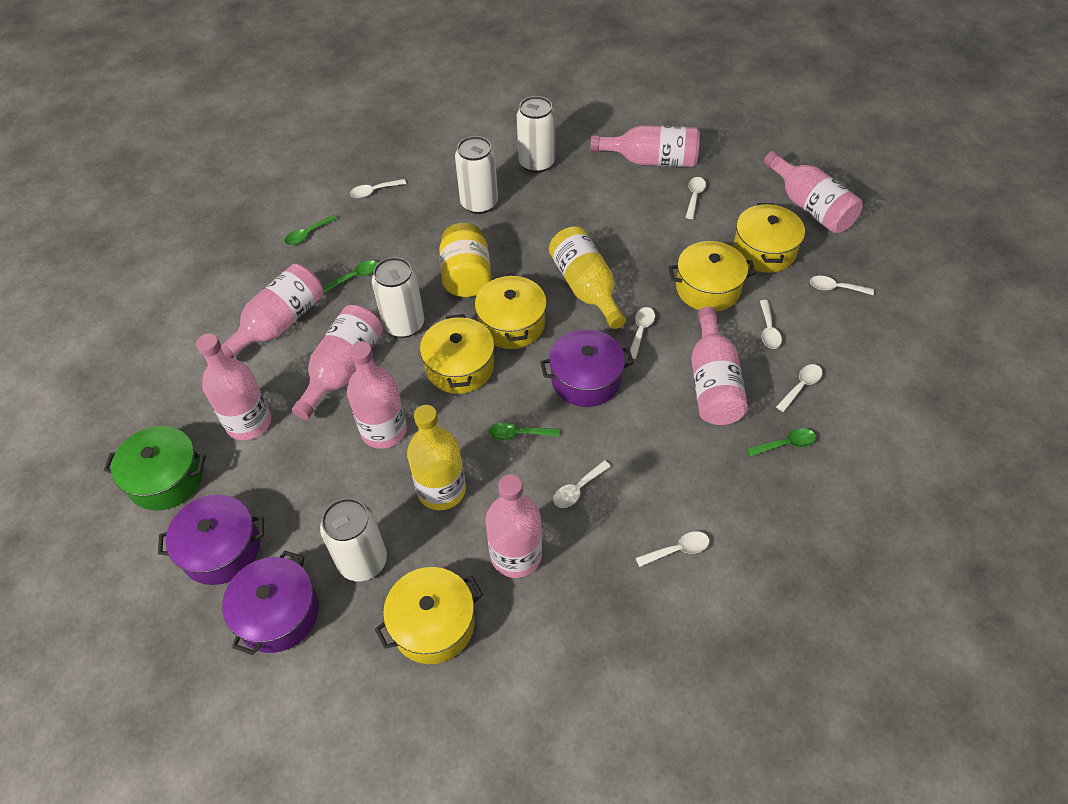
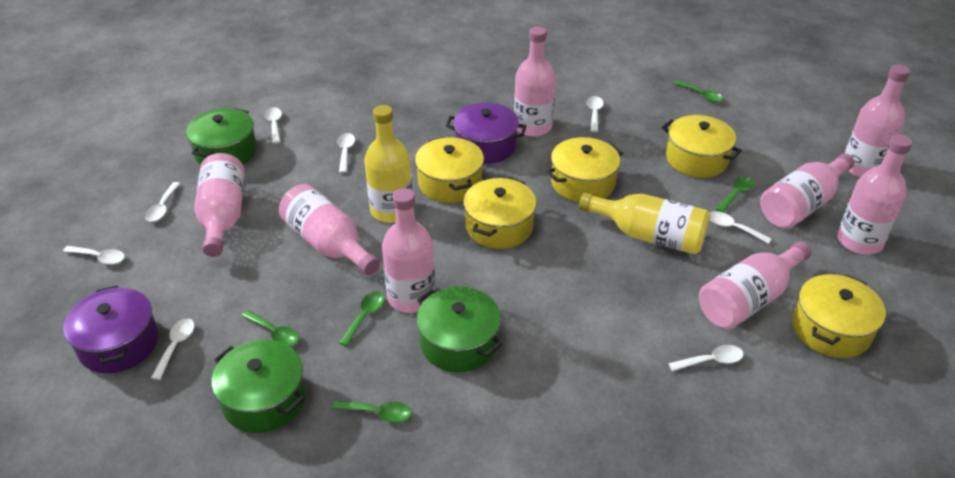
green pot: 1 -> 3
green spoon: 4 -> 5
purple pot: 3 -> 2
white can: 4 -> 0
yellow jar: 1 -> 0

